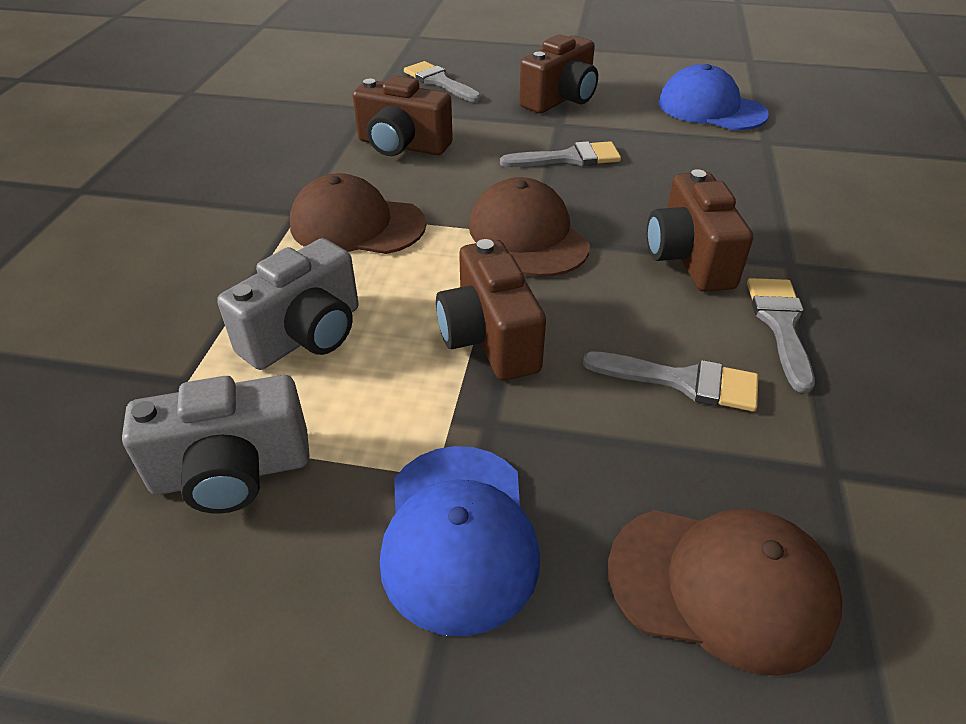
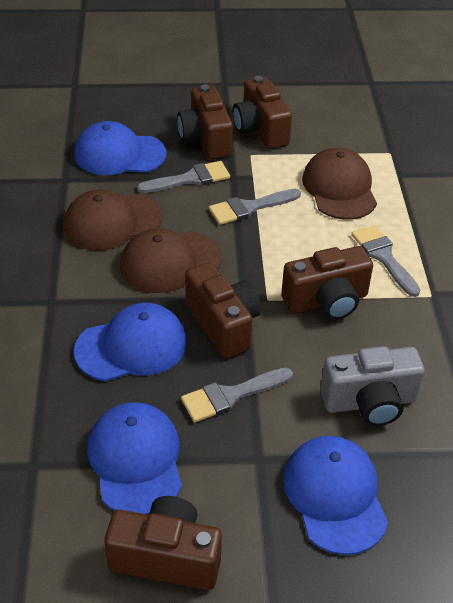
blue cap: 2 -> 4
brown camera: 4 -> 5
grey camera: 2 -> 1

